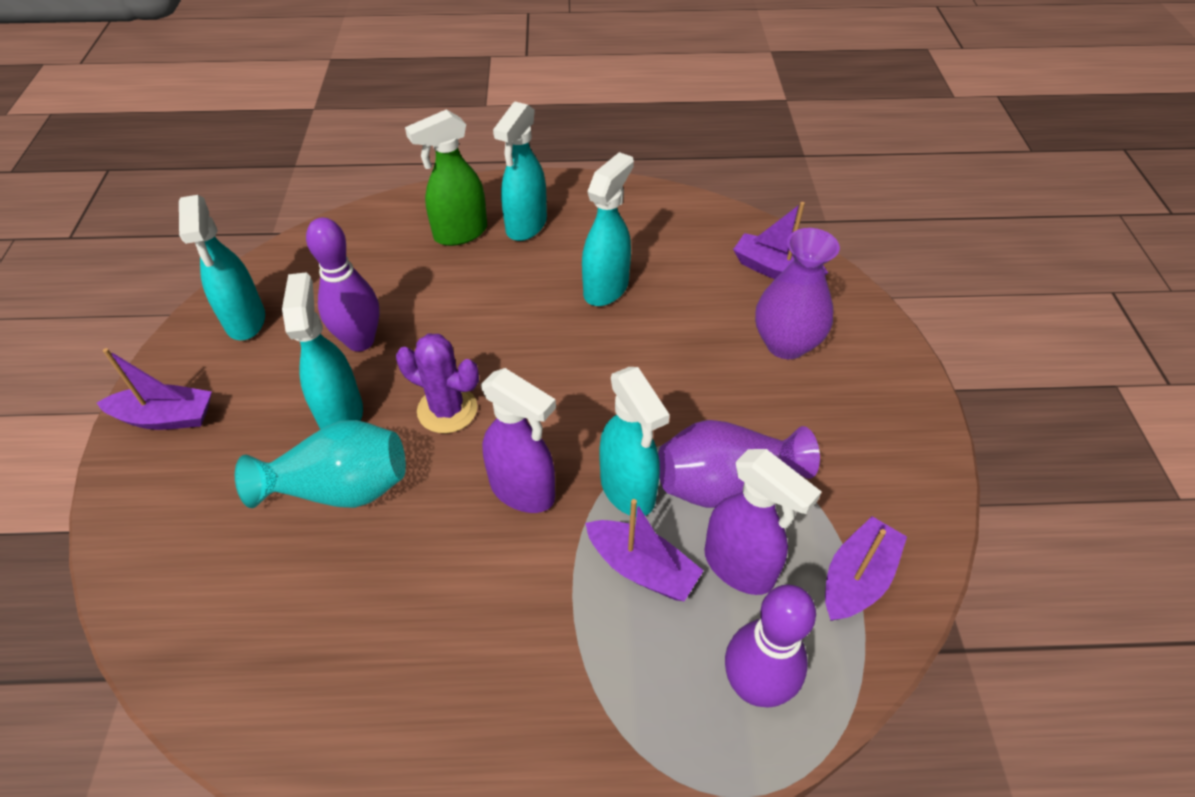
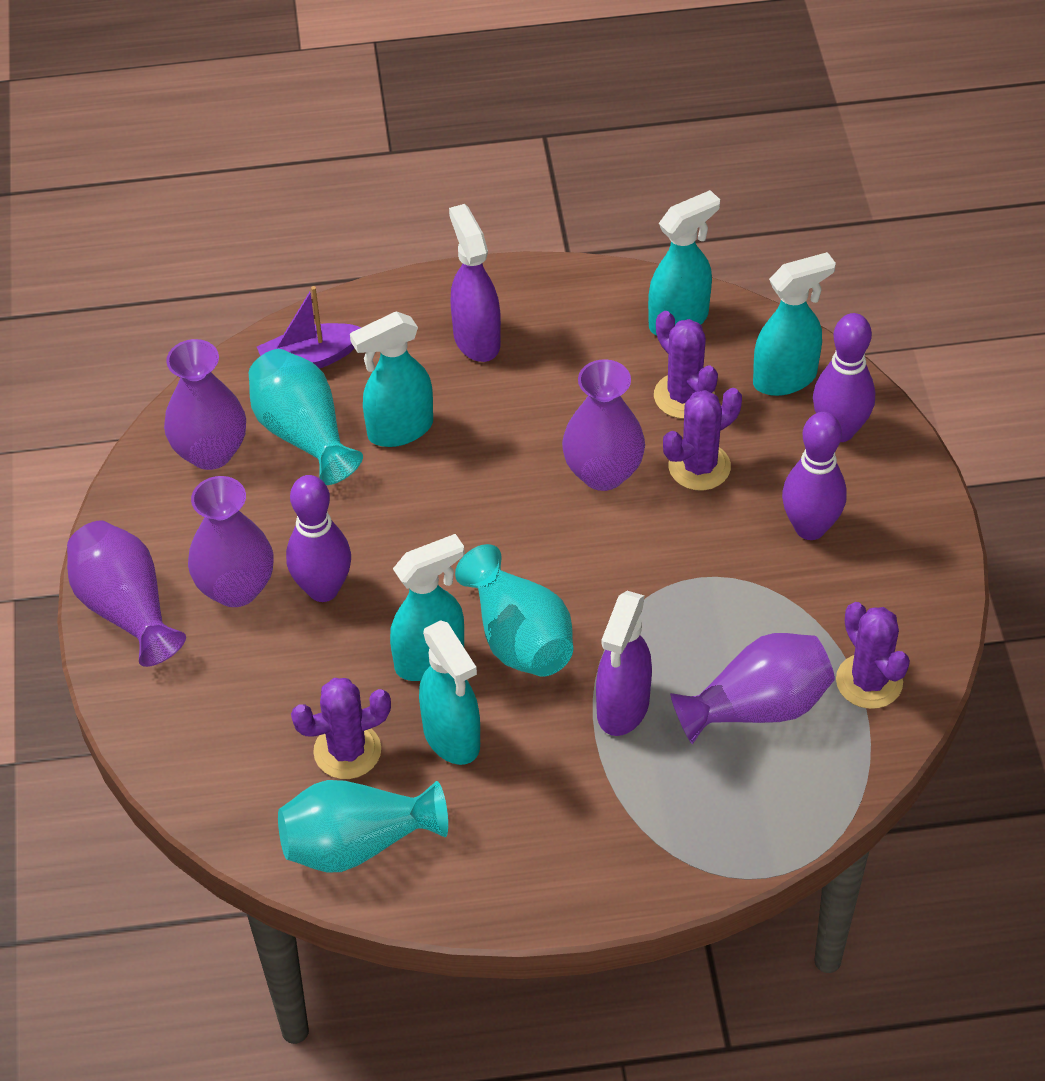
green spray bottle: 1 -> 0
purple boat: 4 -> 1
purple bowling pin: 2 -> 3
purple cactus: 1 -> 4
purple vase: 2 -> 5
turquoise vase: 1 -> 3

